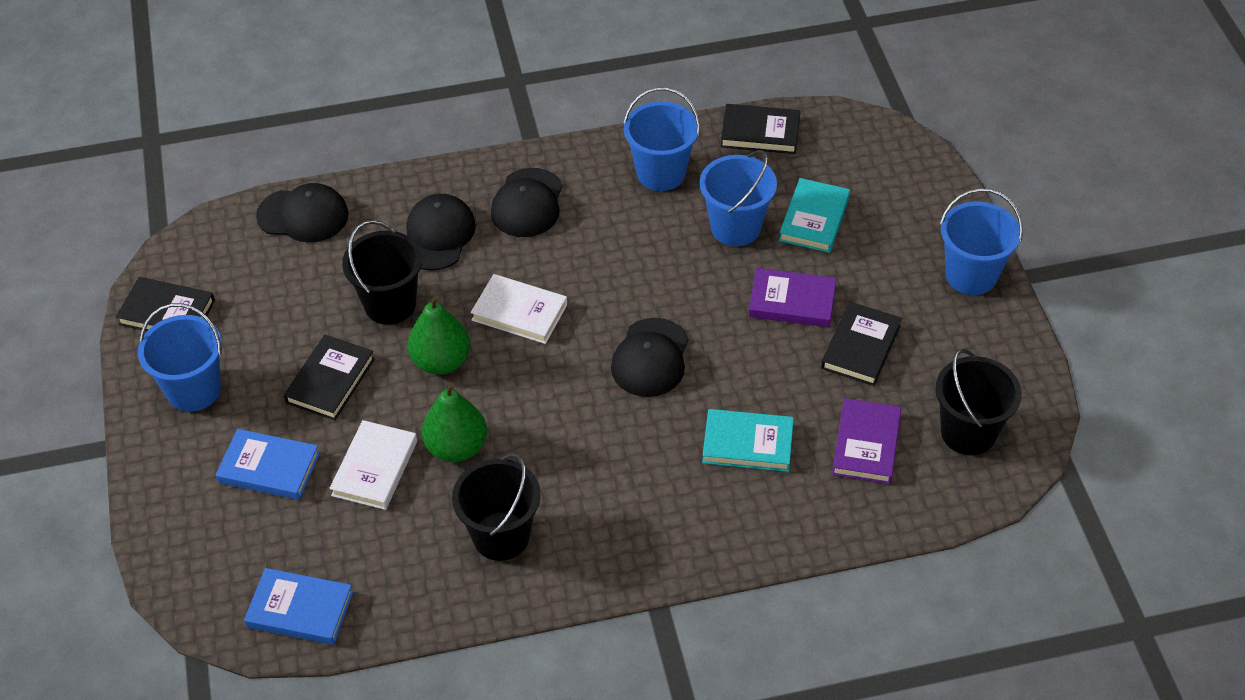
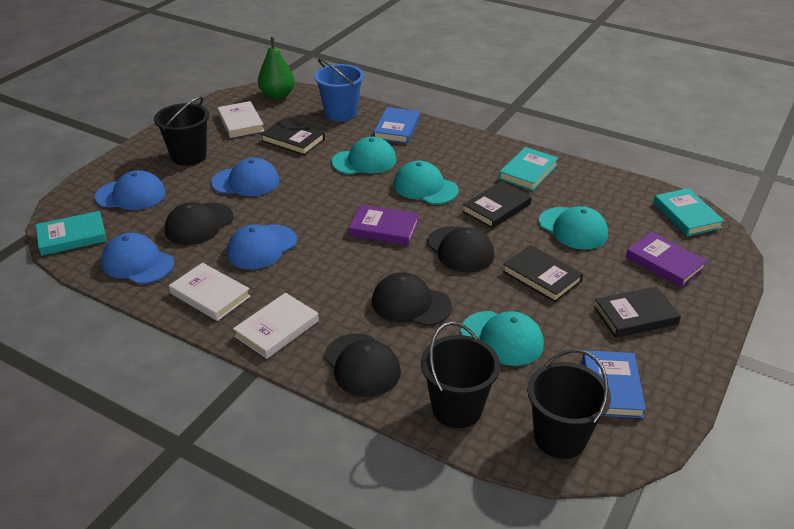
blue bucket: 4 -> 1
blue cap: 0 -> 4
green pear: 2 -> 1
turquoise book: 2 -> 3
turquoise cap: 0 -> 4
white book: 2 -> 3

